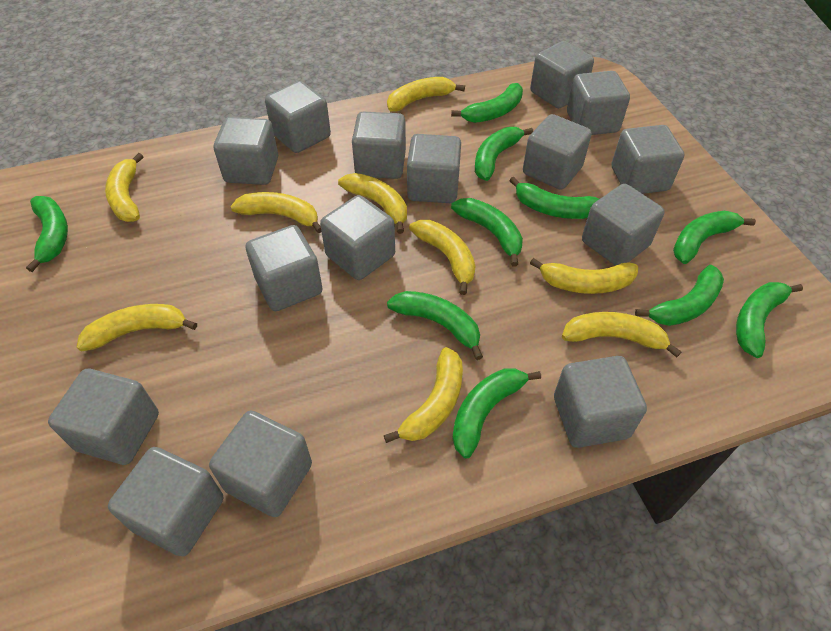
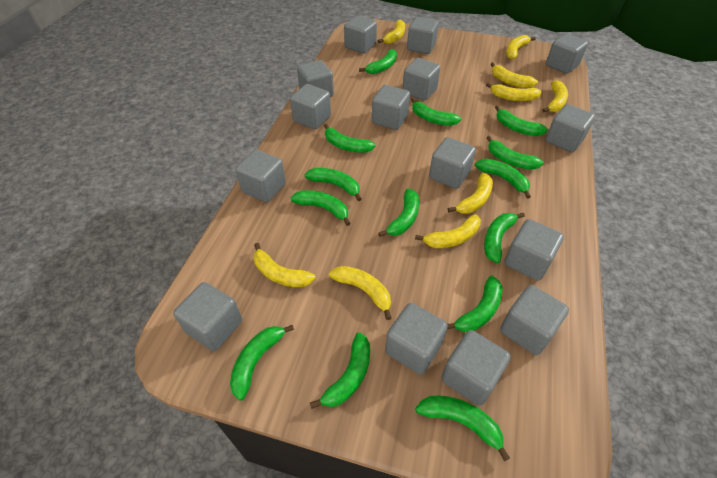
green banana: 10 -> 14

